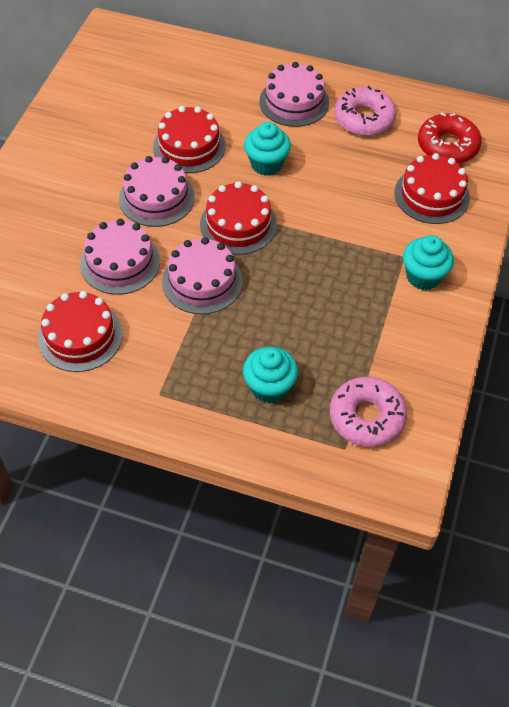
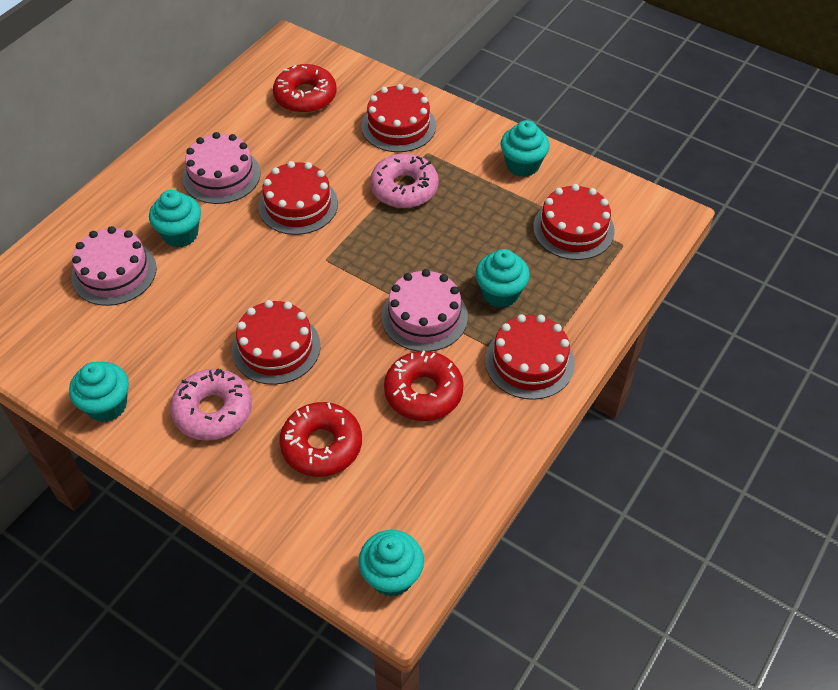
pink cake: 4 -> 3
red cake: 4 -> 5
red donut: 1 -> 3
turquoise cupcake: 3 -> 5

